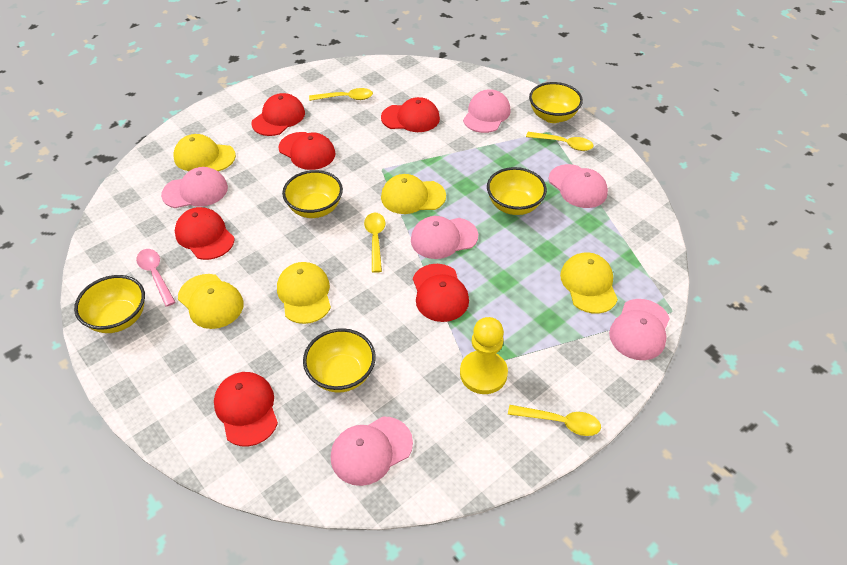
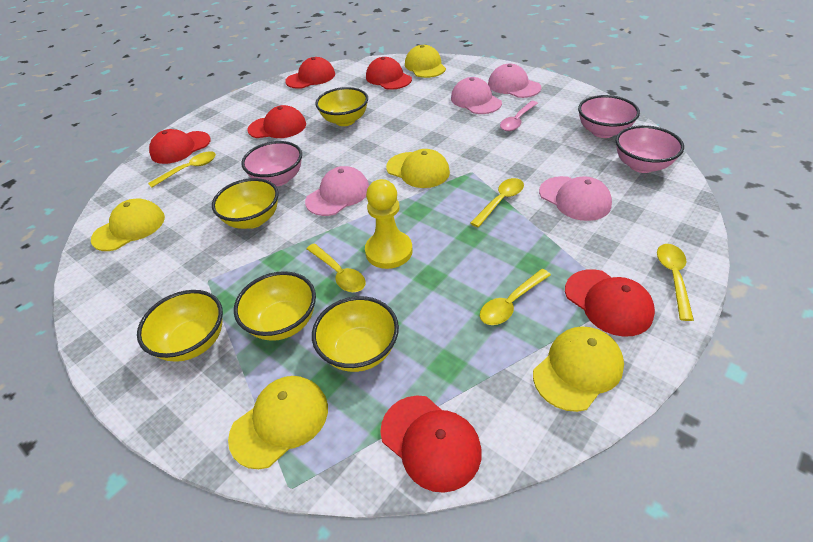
pink bowl: 0 -> 3
pink cap: 6 -> 4
yellow spoon: 4 -> 5

